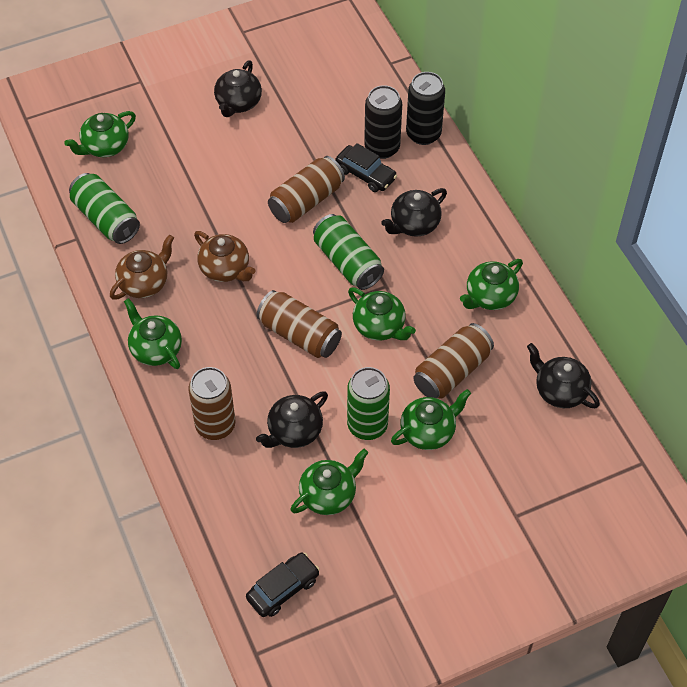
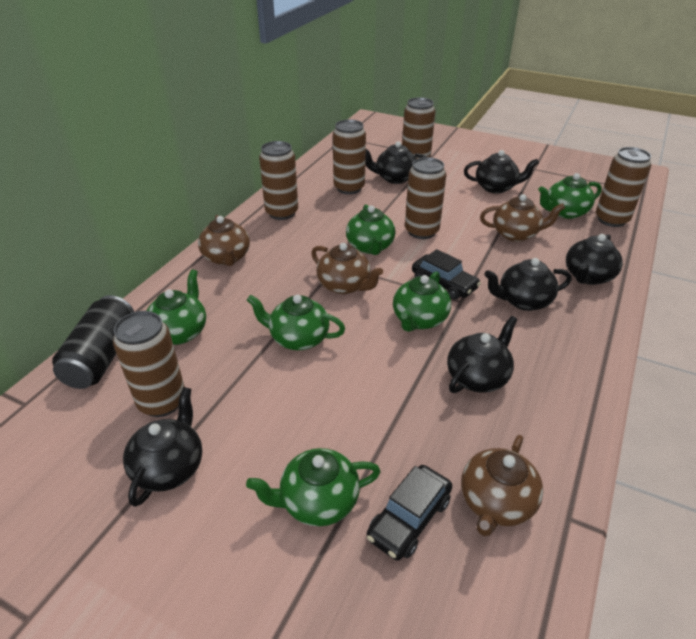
black can: 2 -> 1
black teapot: 4 -> 6
brown can: 4 -> 6
brown teapot: 2 -> 4
green can: 3 -> 0

